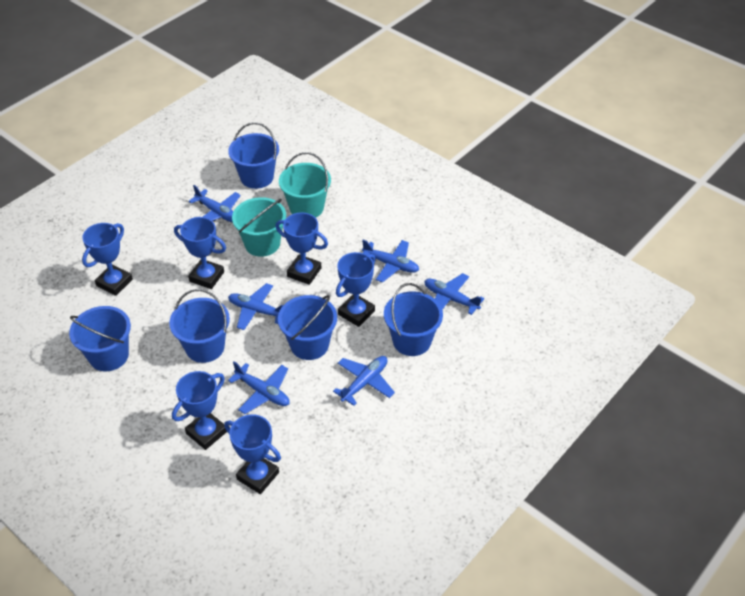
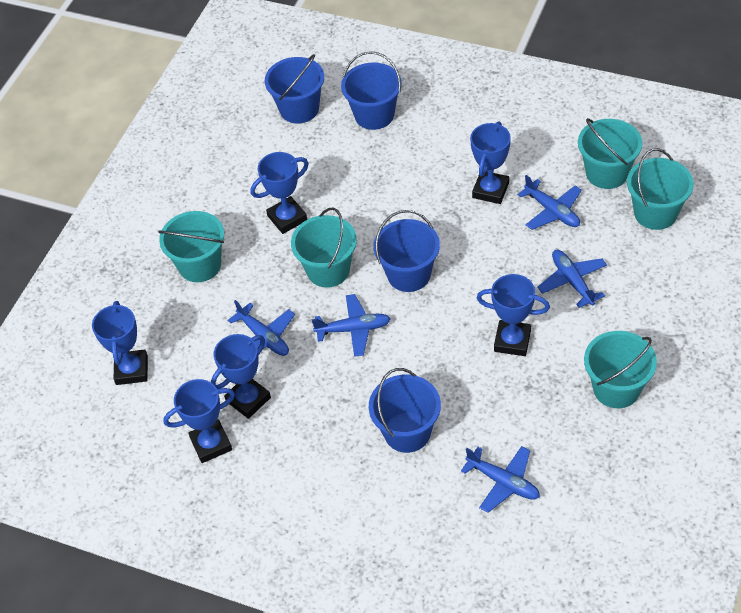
blue bucket: 5 -> 4
blue plane: 6 -> 5
turquoise bucket: 2 -> 5

